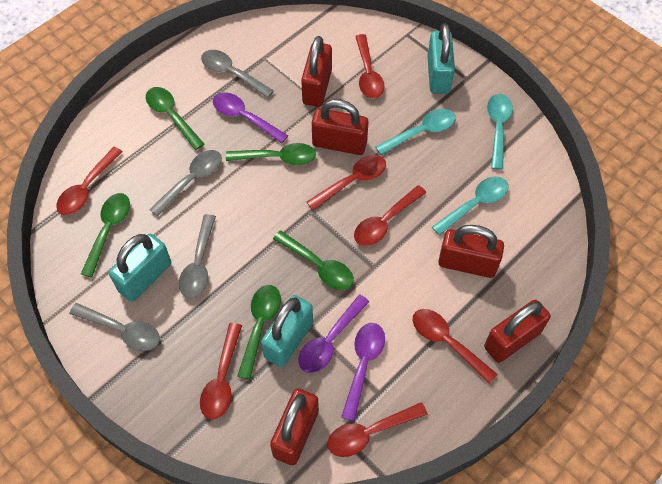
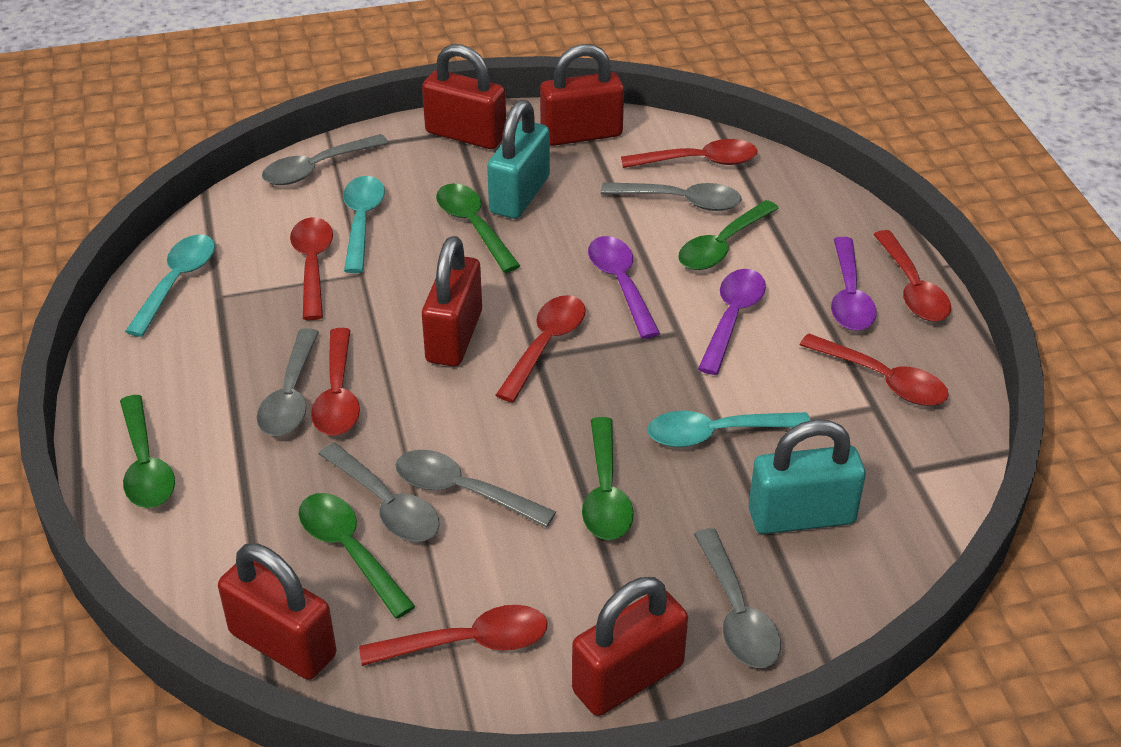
grey spoon: 4 -> 6
turquoise padlock: 3 -> 2

